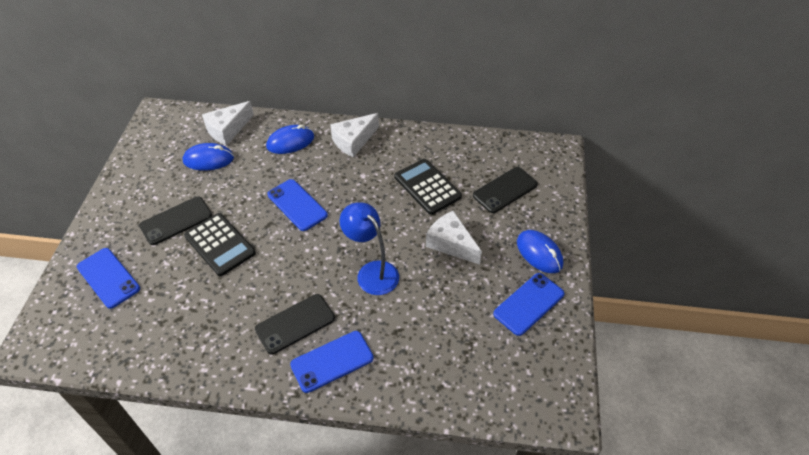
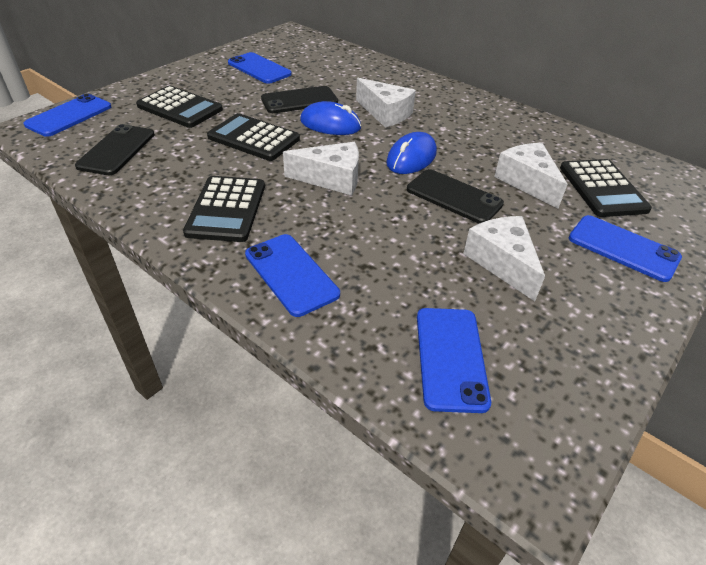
black calculator: 2 -> 4
blue lamp: 1 -> 0
blue mouse: 3 -> 2
blue phone: 4 -> 5
white cheese: 3 -> 4

